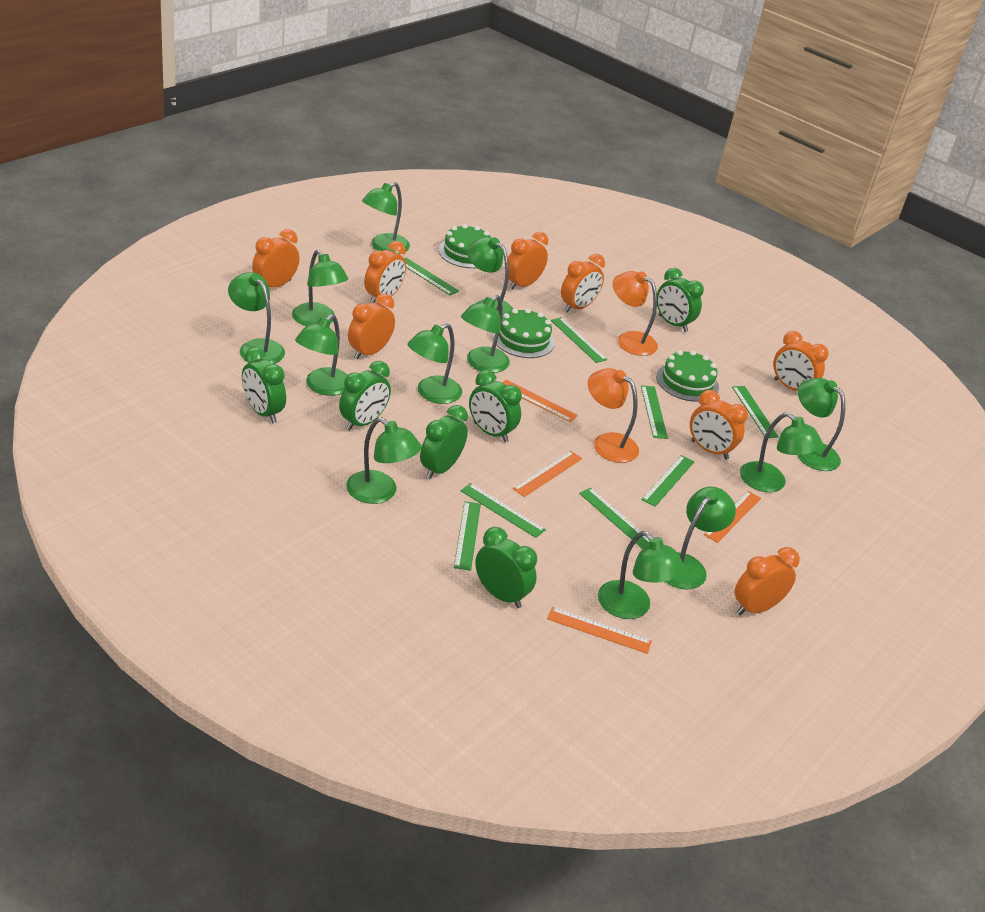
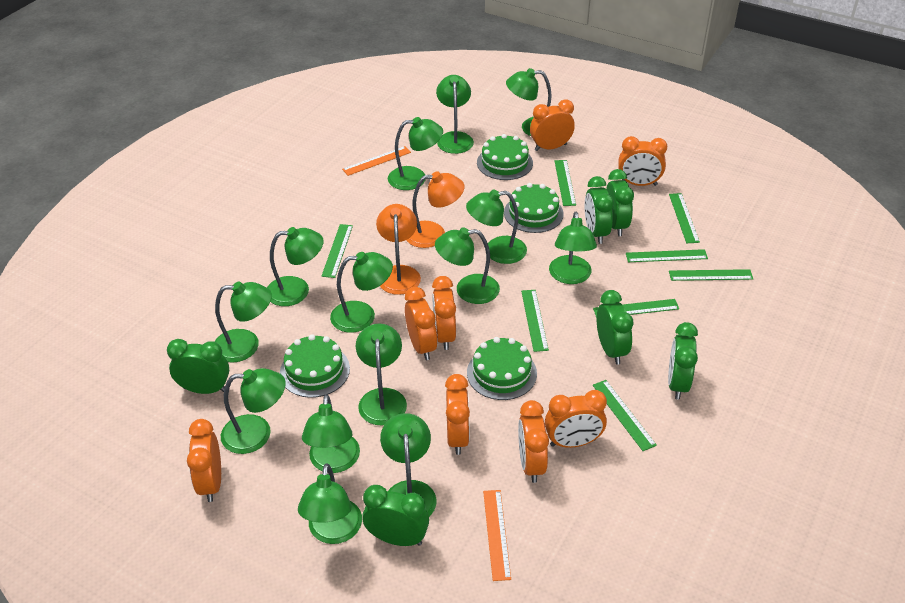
green cake: 3 -> 4
green lamp: 12 -> 14
orange ruler: 4 -> 2

